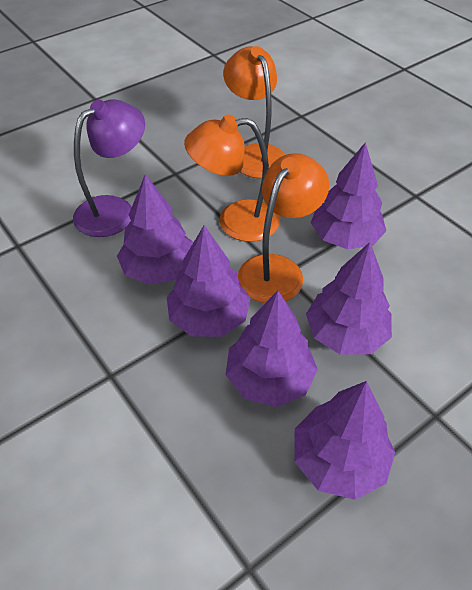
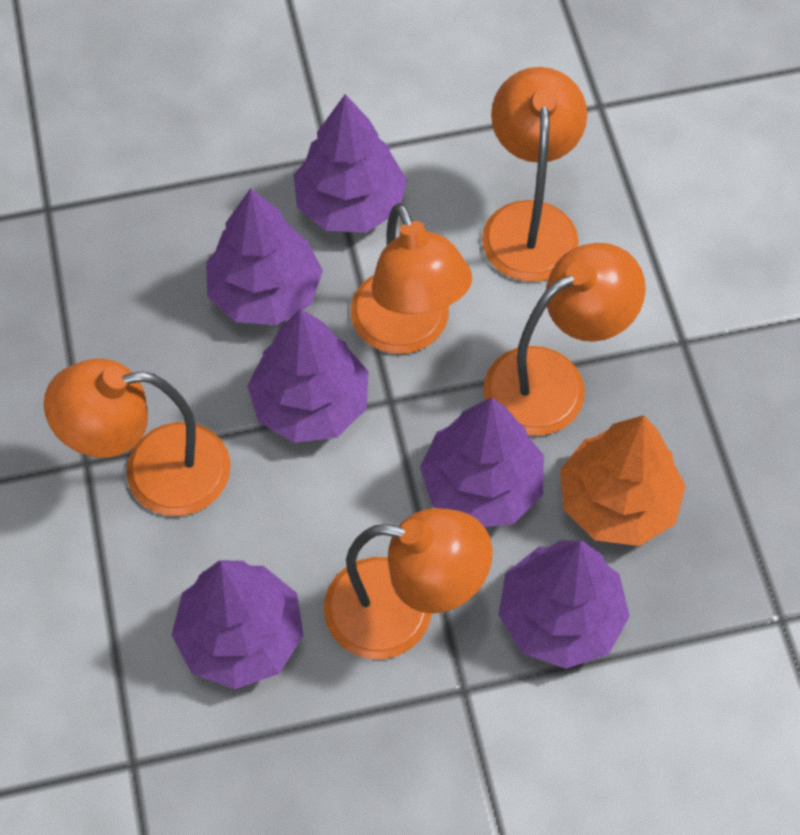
orange lamp: 3 -> 5
orange tree: 0 -> 1
purple lamp: 1 -> 0

